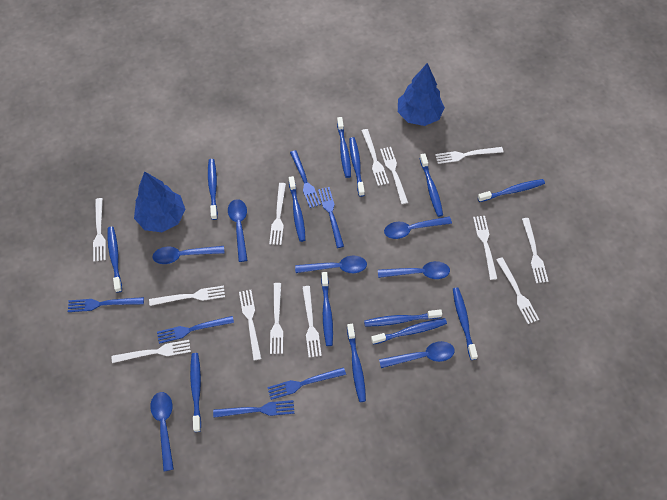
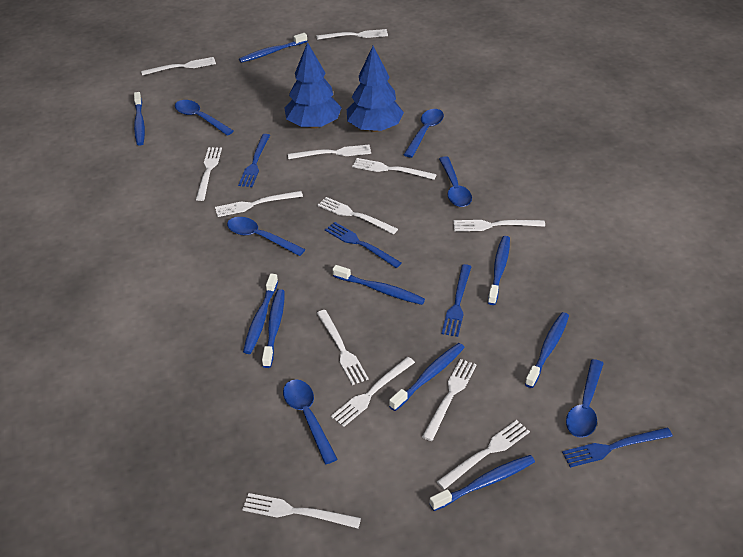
blue fork: 6 -> 4
blue spoon: 7 -> 6
blue toothbrush: 13 -> 9

